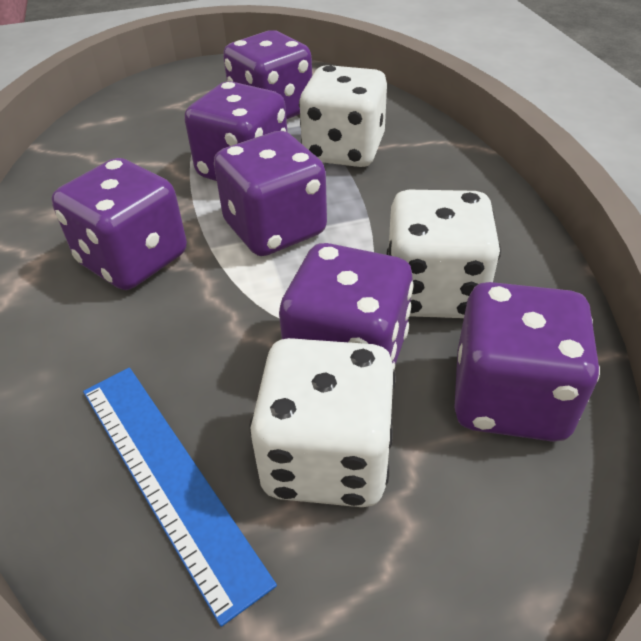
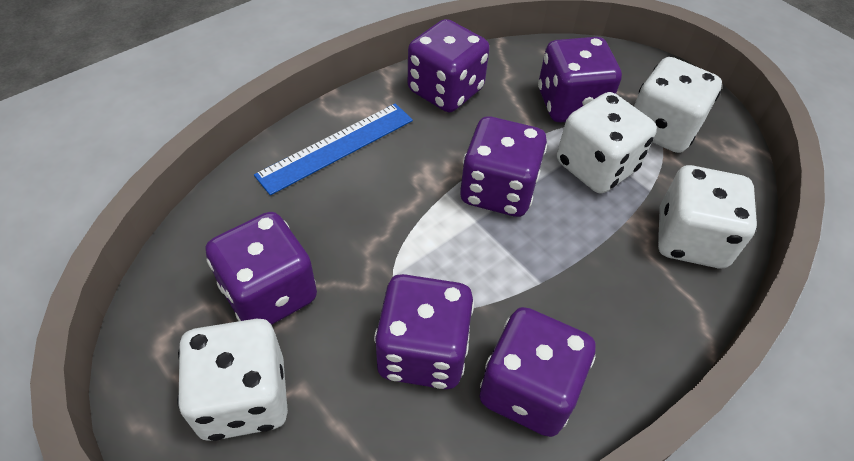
white dice: 3 -> 4

